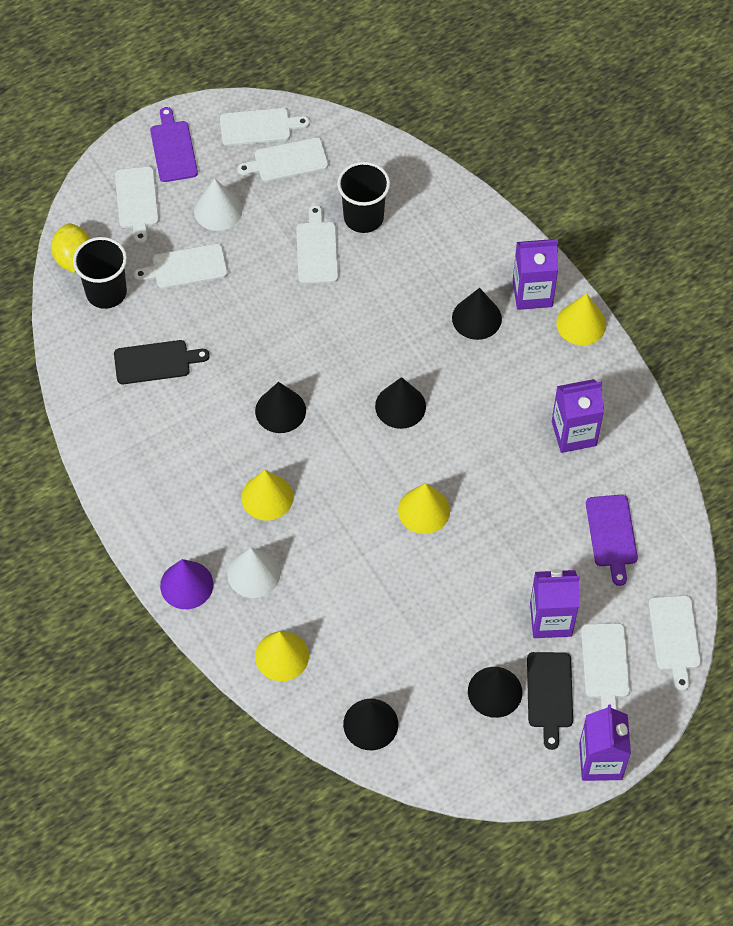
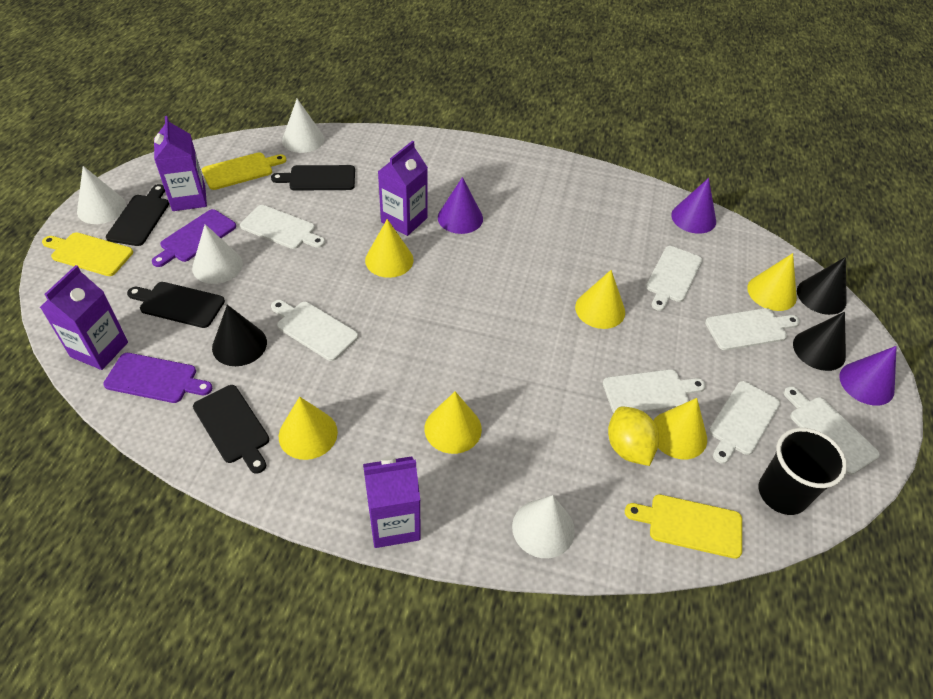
black cone: 5 -> 3
black cup: 2 -> 1
black cutting board: 2 -> 4
purple cone: 1 -> 3
white cone: 2 -> 4
yellow cone: 4 -> 6
yellow cutting board: 0 -> 3

